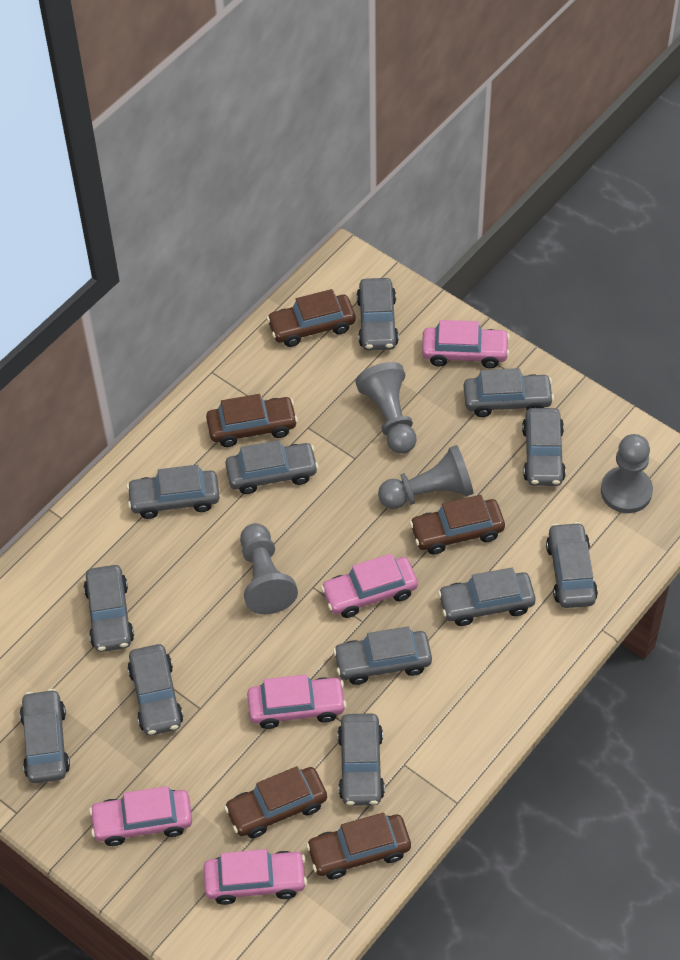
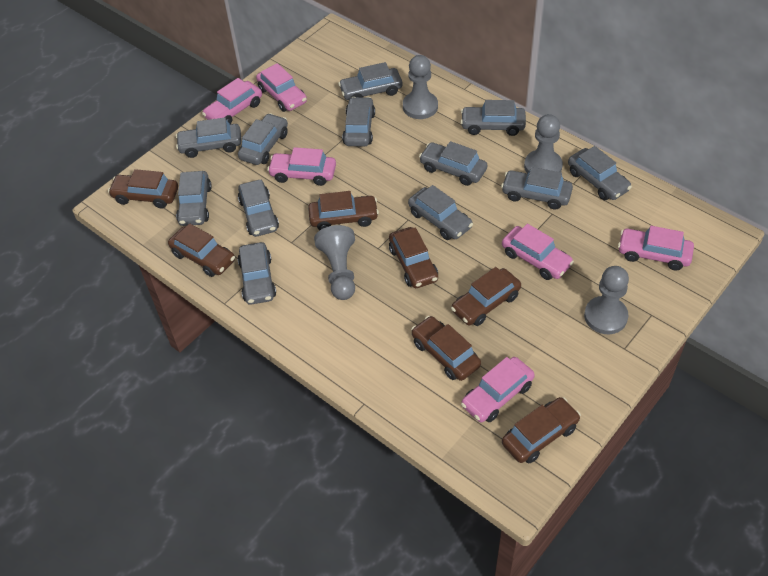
brown car: 5 -> 7
pink car: 5 -> 6

